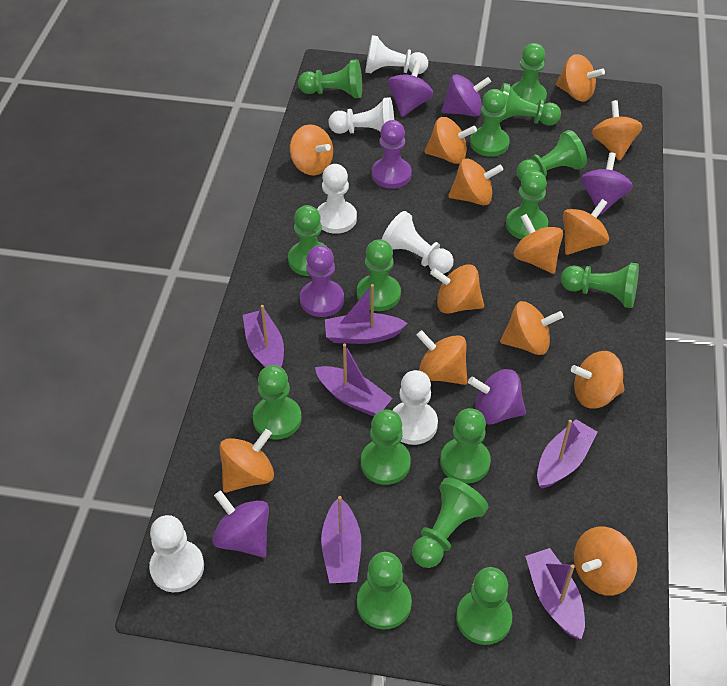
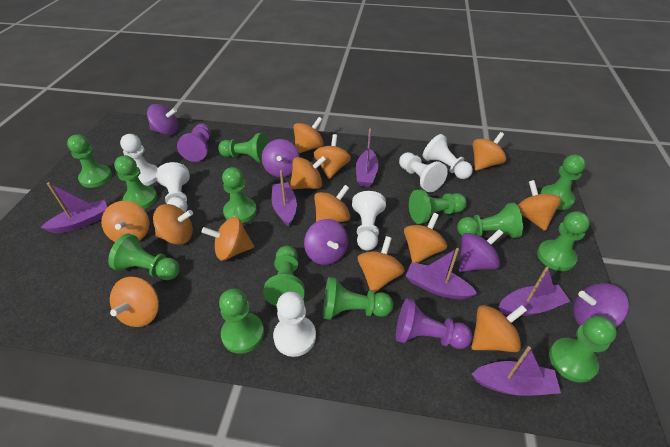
green pawn: 15 -> 13

